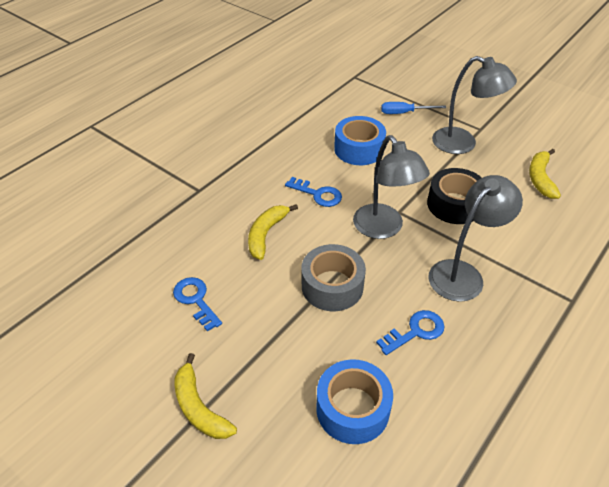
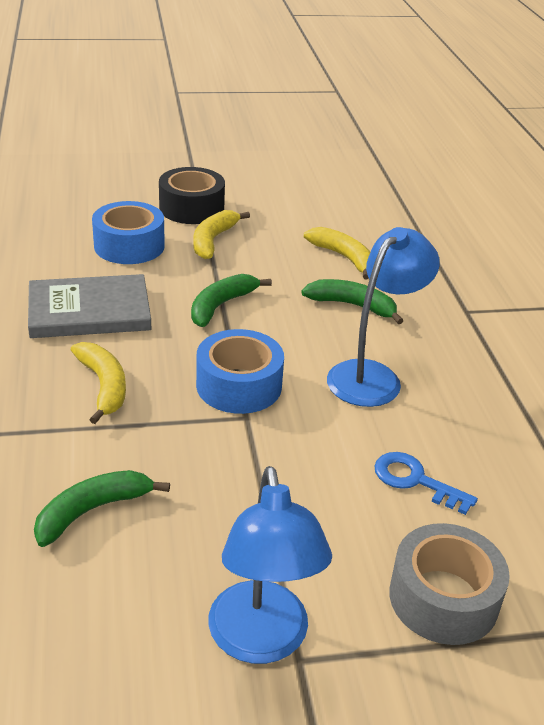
blue key: 3 -> 1
blue lamp: 0 -> 2
blue screwdriver: 1 -> 0
green banana: 0 -> 3
grey book: 0 -> 1
grey lamp: 3 -> 0

